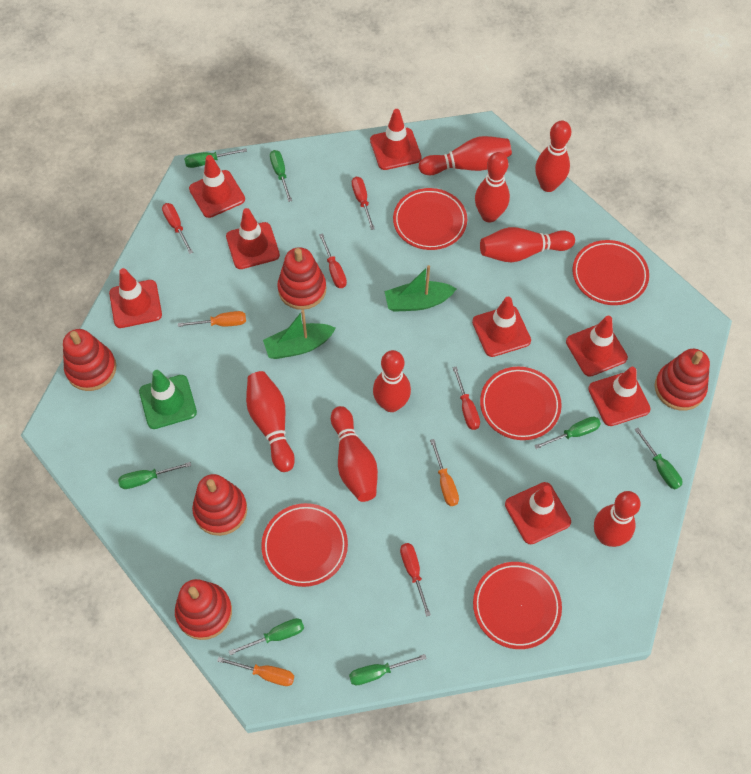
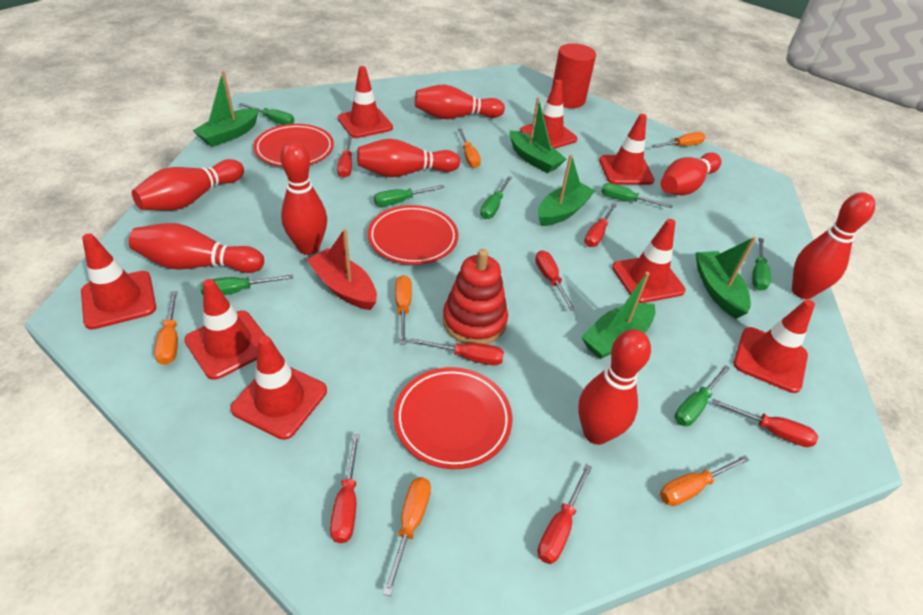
green boat: 2 -> 5
green traffic cone: 1 -> 0
orange screwdriver: 3 -> 6
red boat: 0 -> 1
red cylinder: 0 -> 1
red plate: 5 -> 3
red screwdriver: 5 -> 7
red stacking toy: 5 -> 1

